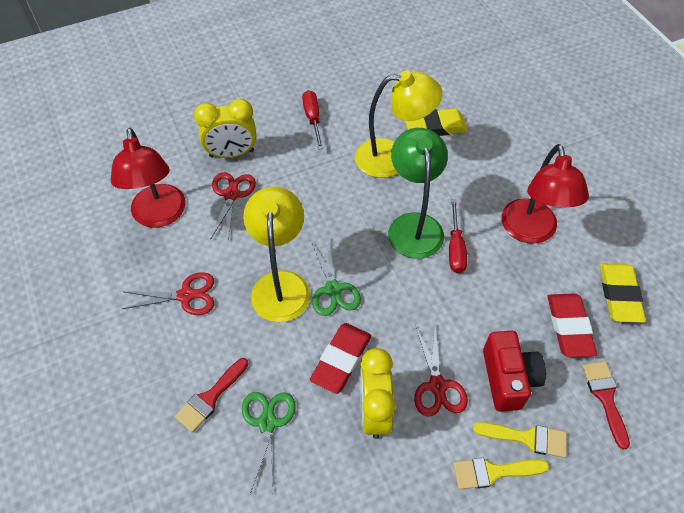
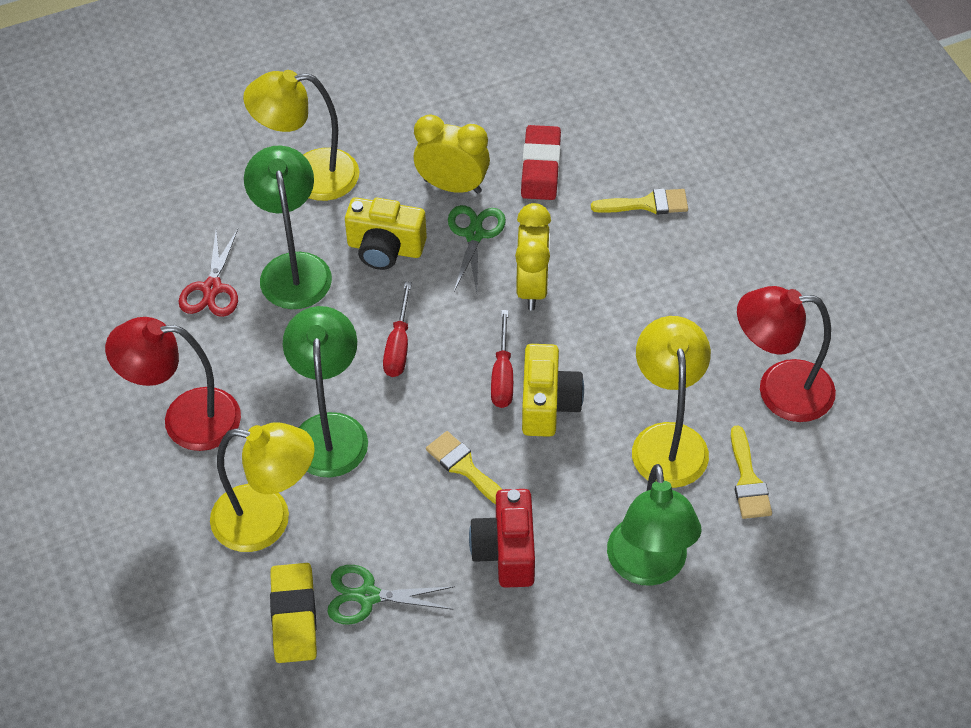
green lamp: 1 -> 3
red brush: 2 -> 0
red eraser: 2 -> 1
red scissors: 3 -> 1
yellow brush: 2 -> 3
yellow camera: 0 -> 2
yellow eraser: 2 -> 1
yellow lamp: 2 -> 3

